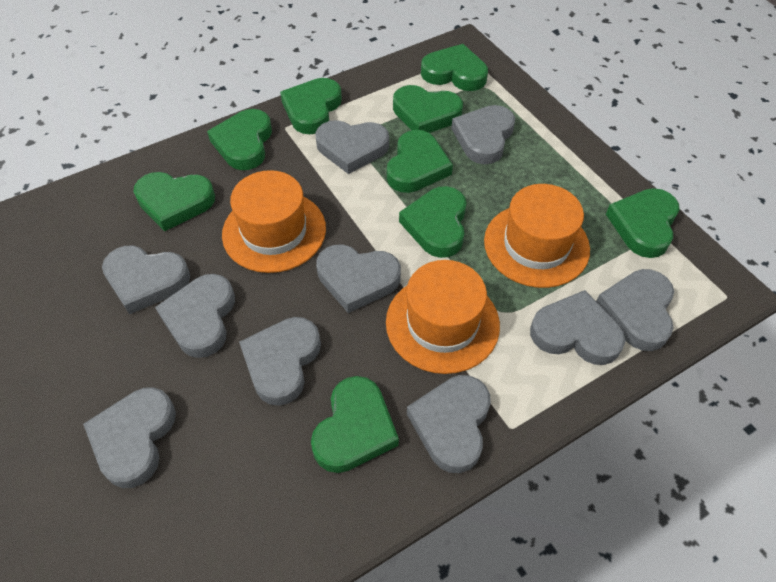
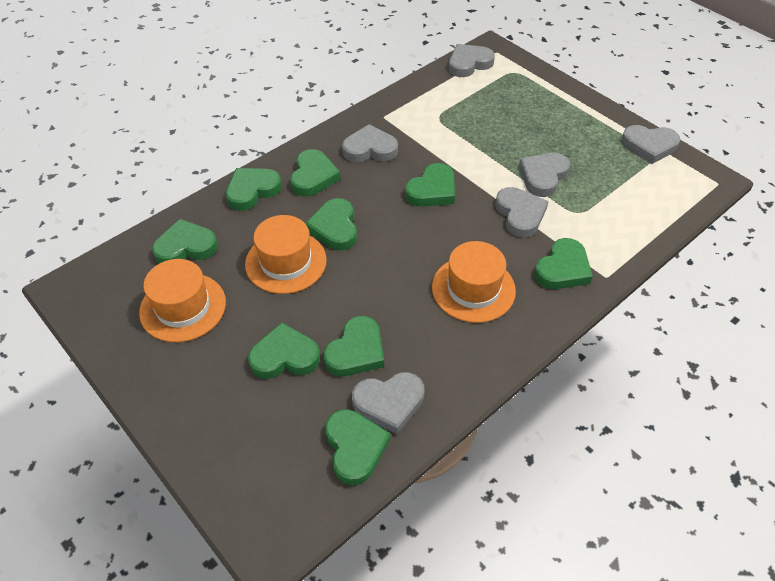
grey heart: 10 -> 6

